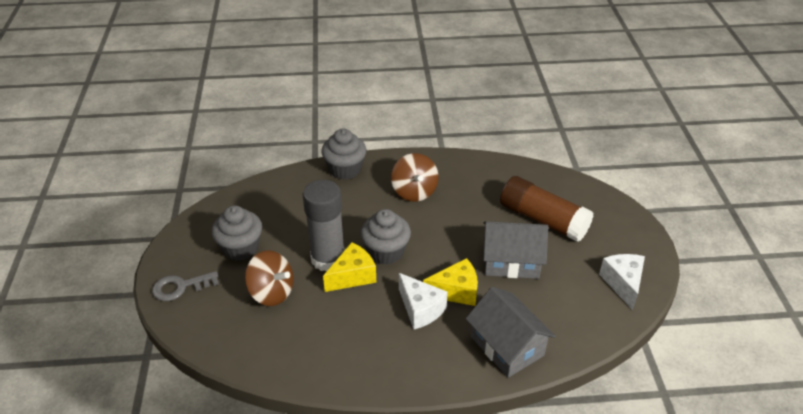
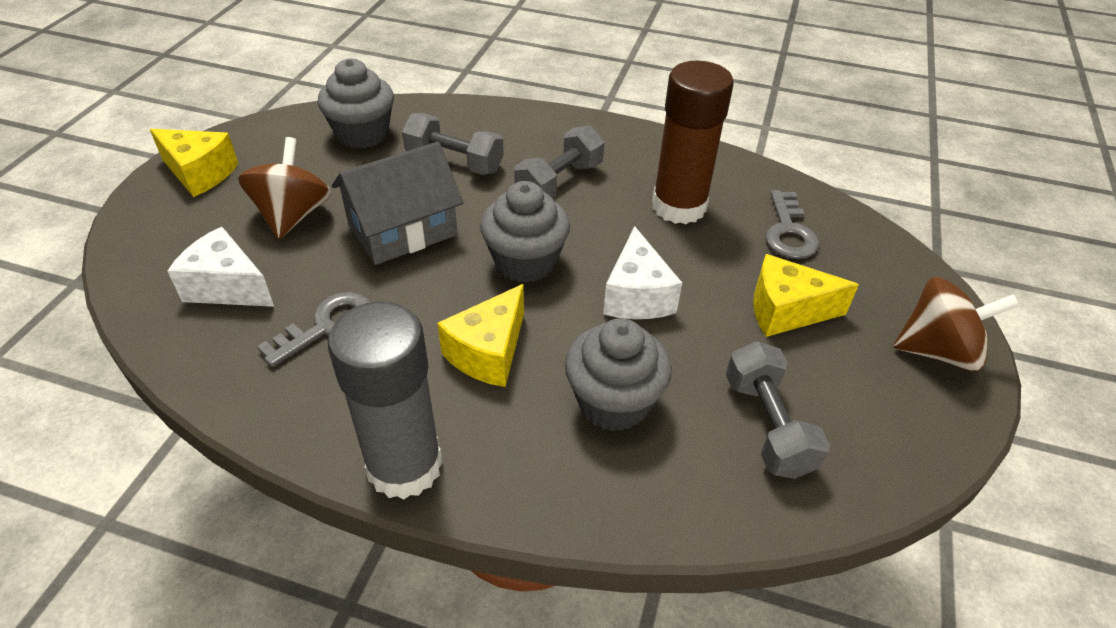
grey dumbbell: 0 -> 3
grey house: 2 -> 1
grey key: 1 -> 2
yellow cheese: 2 -> 3

